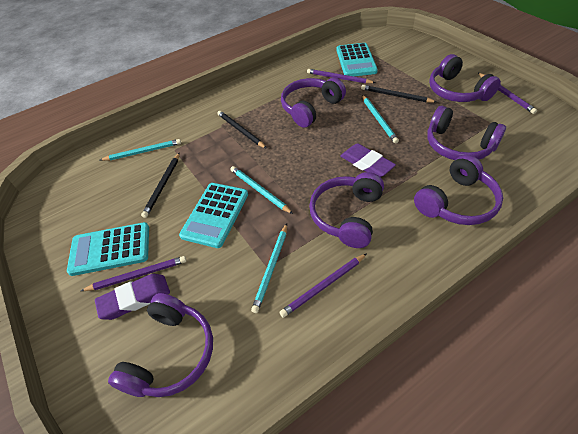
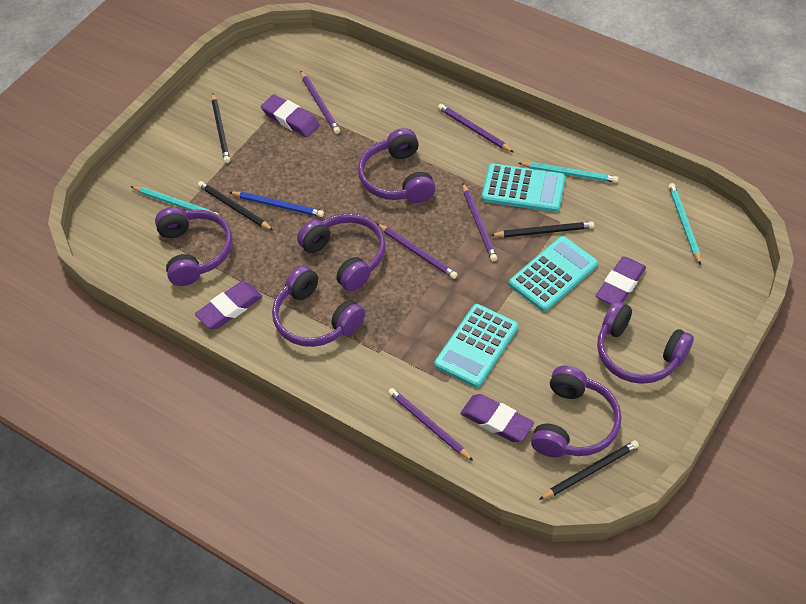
black pencil: 3 -> 4
blue pencil: 0 -> 1
purple eraser: 2 -> 4
purple pencil: 4 -> 5
turquoise pencil: 4 -> 3

